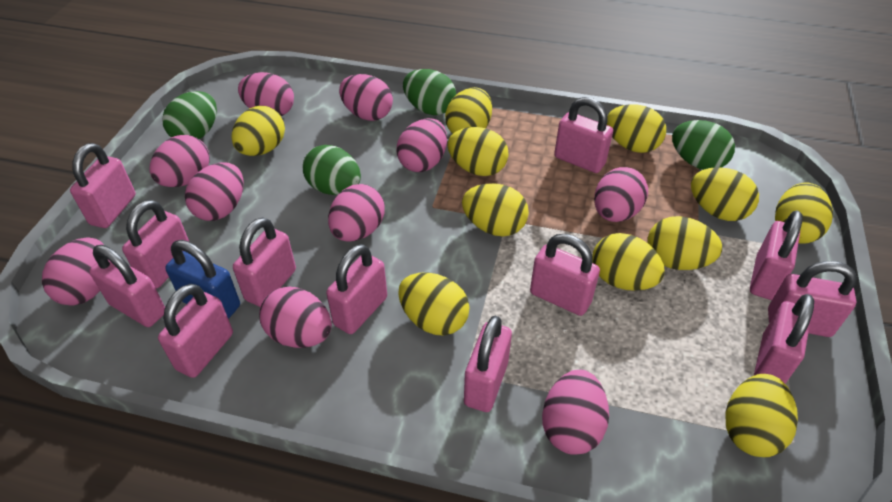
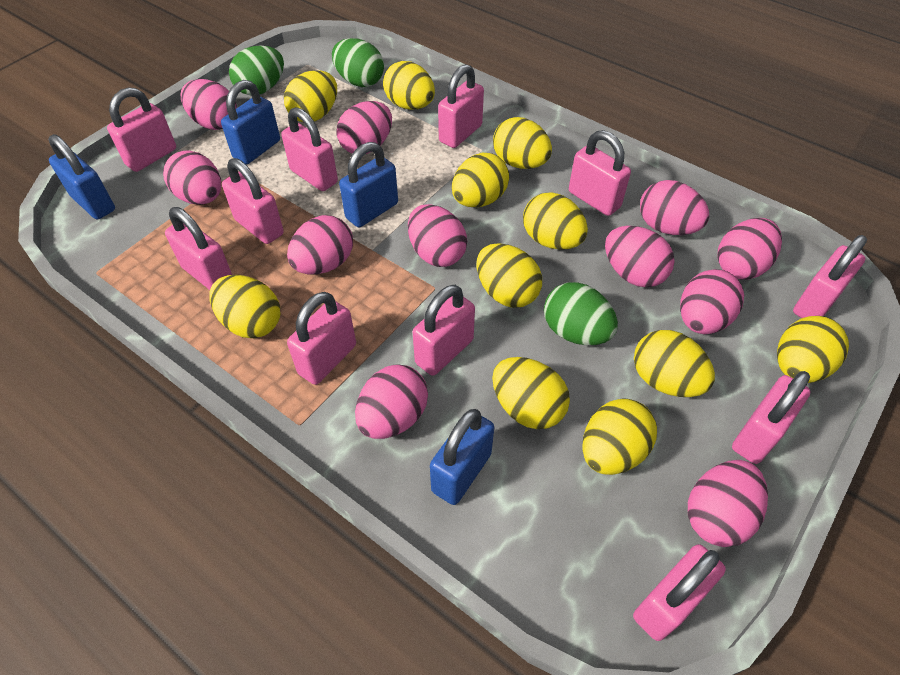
blue padlock: 1 -> 4
green egg: 4 -> 3
pink egg: 10 -> 11
pink padlock: 12 -> 11

